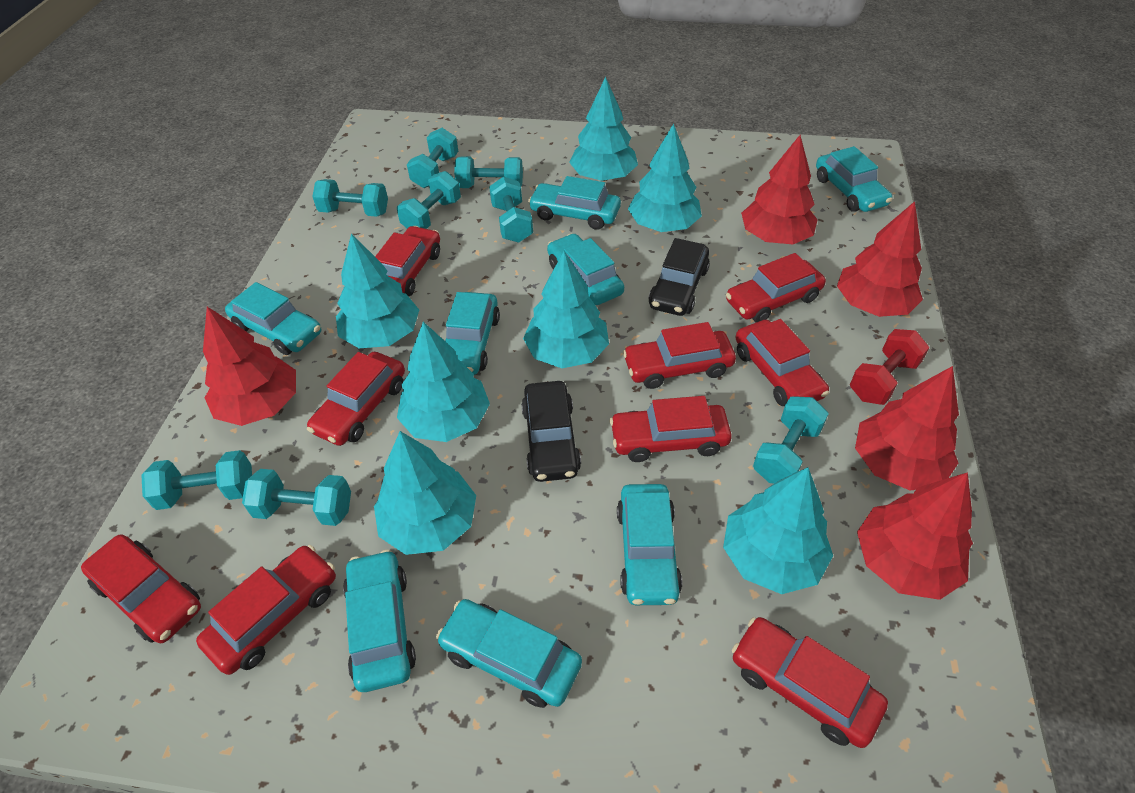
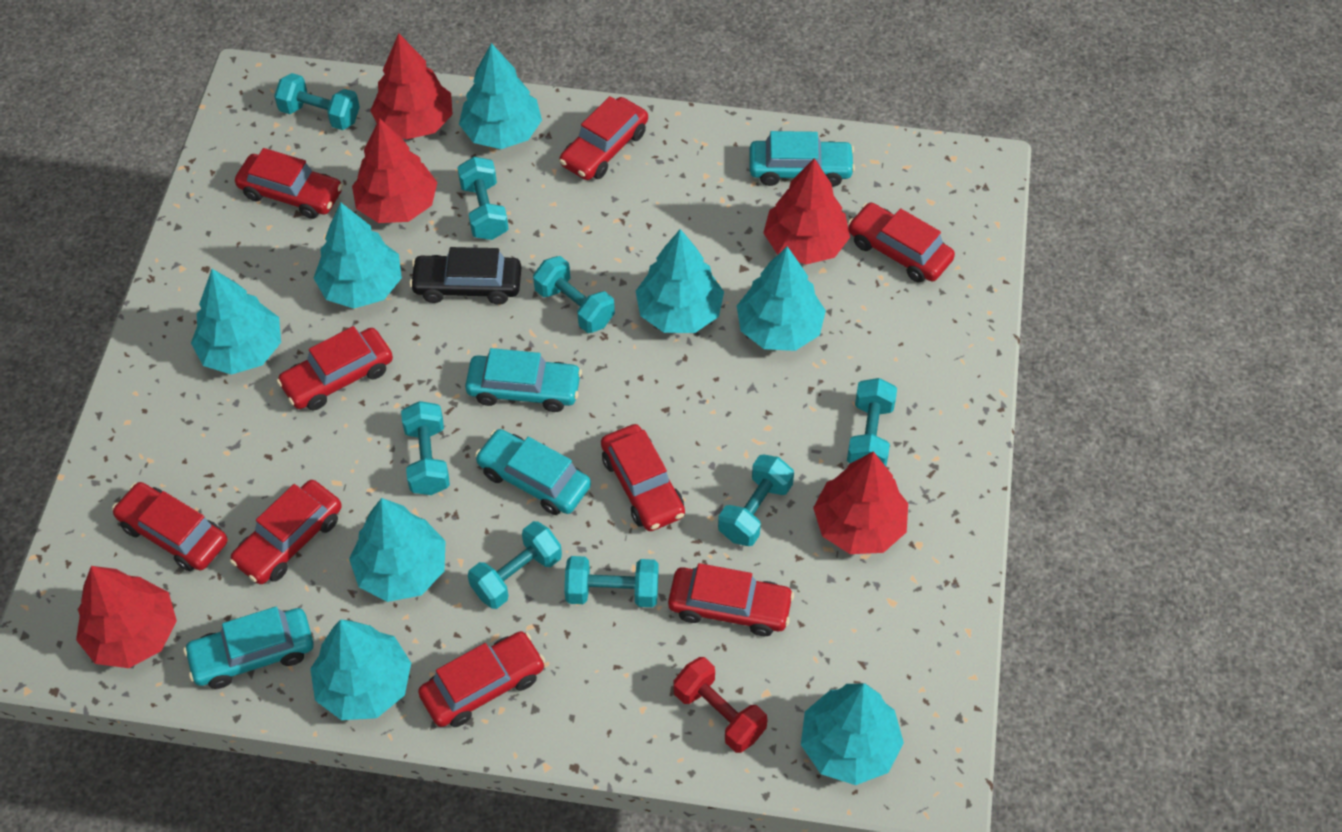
black car: 2 -> 1
turquoise car: 8 -> 4
turquoise tree: 7 -> 8

